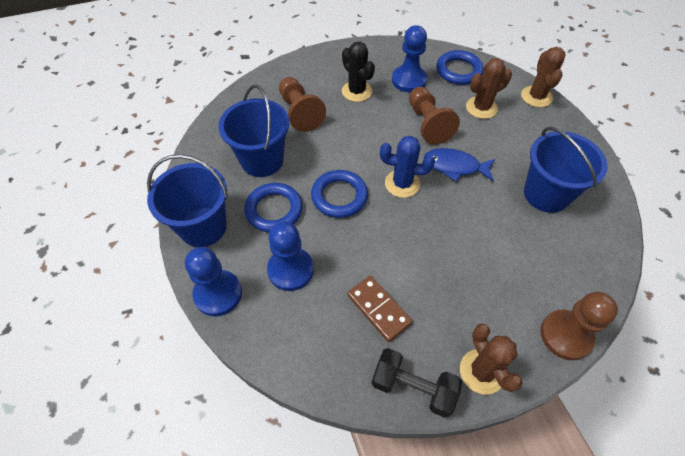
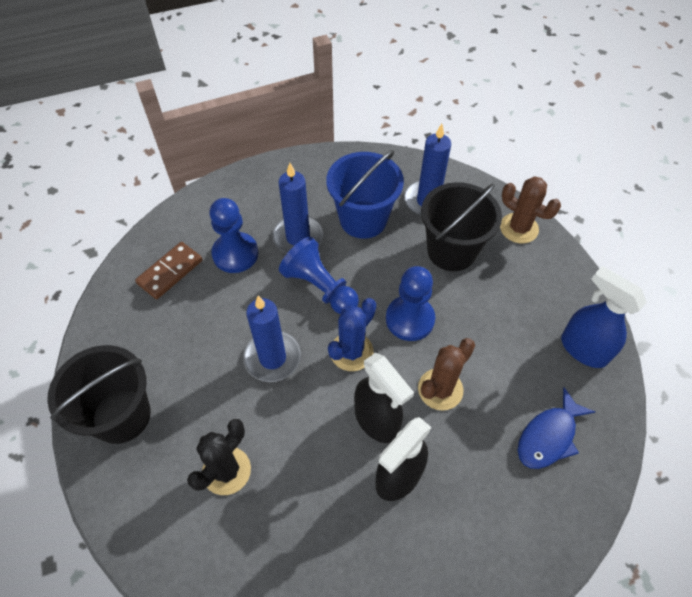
black bucket: 0 -> 2
black dumbbell: 1 -> 0
black spray bottle: 0 -> 2
blue bucket: 3 -> 1
blue candle: 0 -> 3
blue ring: 3 -> 0
blue spray bottle: 0 -> 1
brown cactus: 3 -> 2
brown pawn: 3 -> 0

